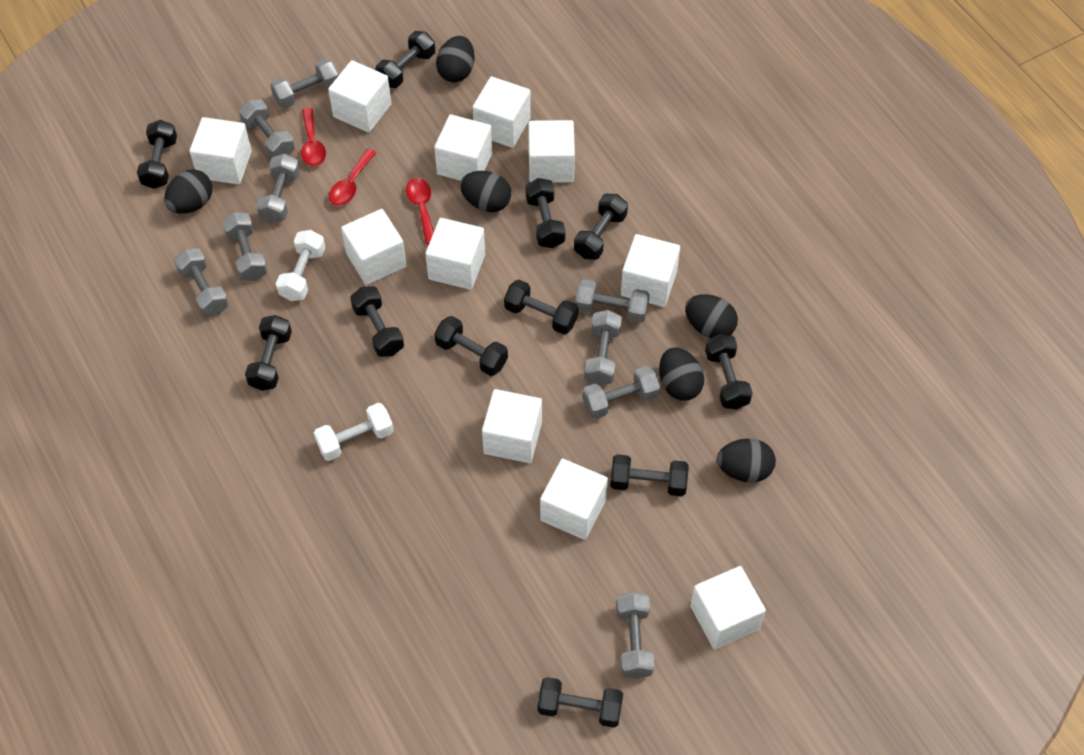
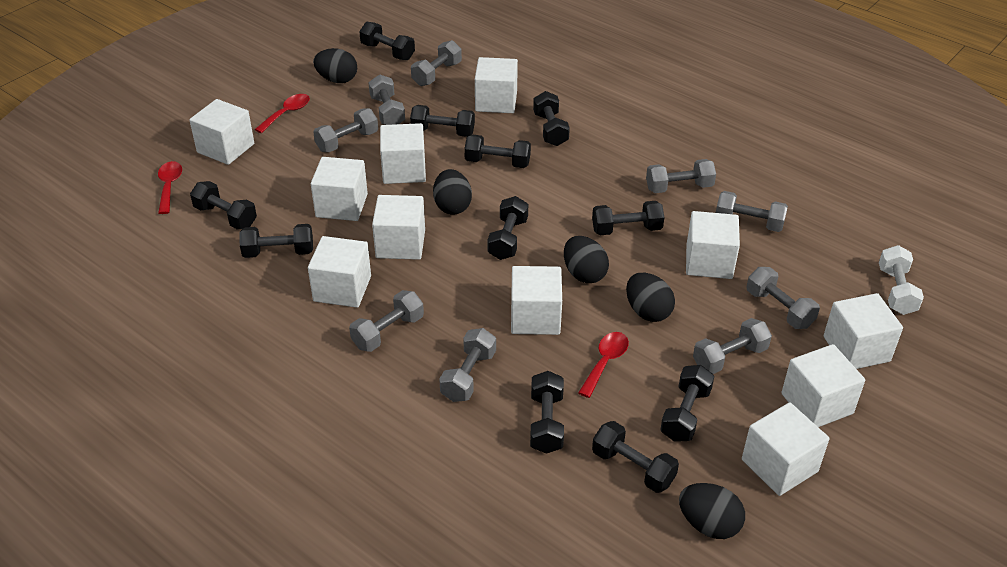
black egg: 6 -> 5
white dumbbell: 2 -> 1

